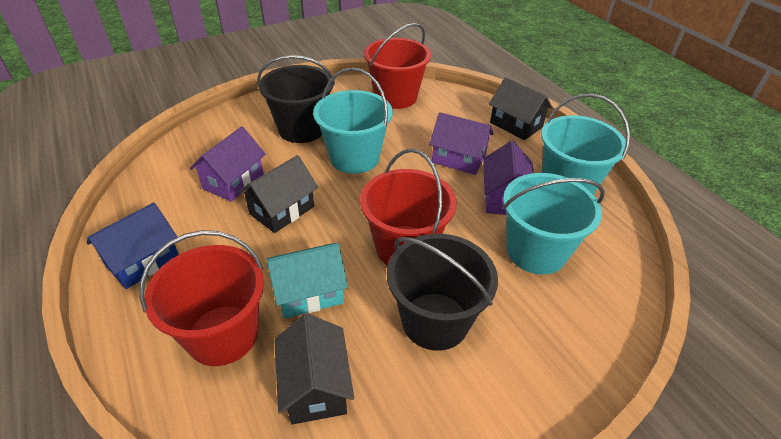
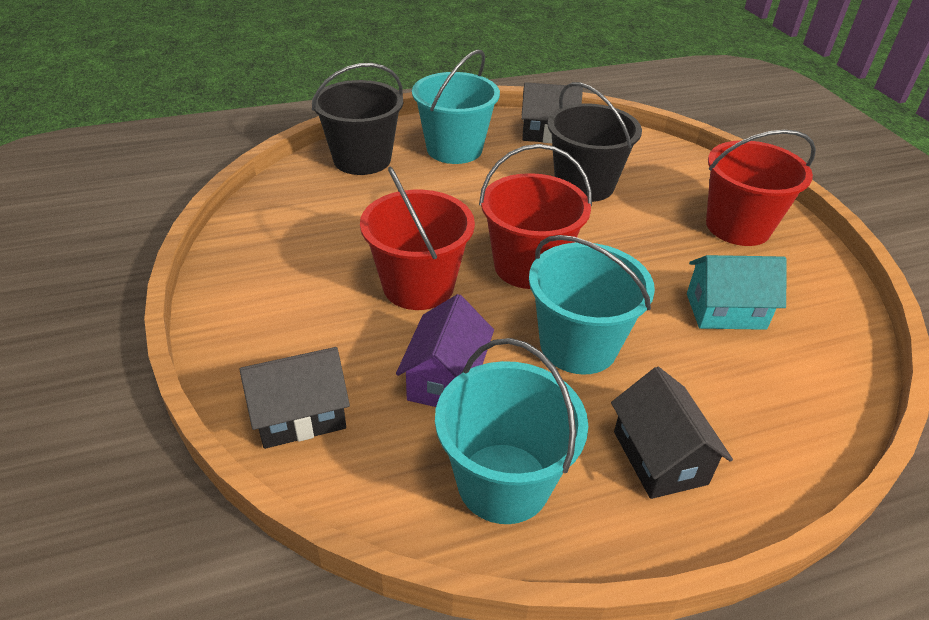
blue house: 1 -> 0
purple house: 3 -> 1

